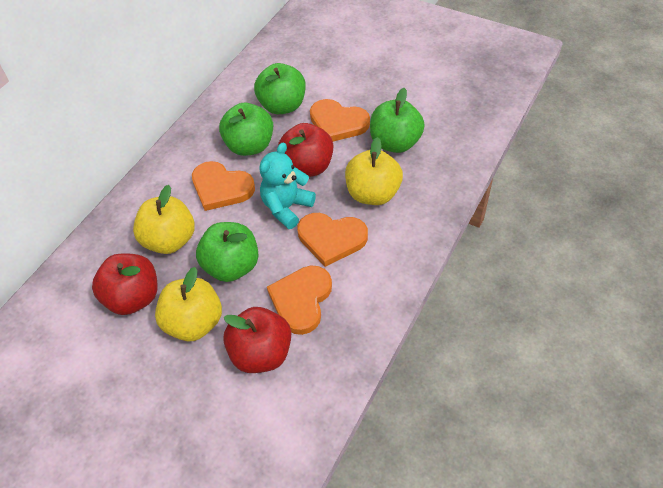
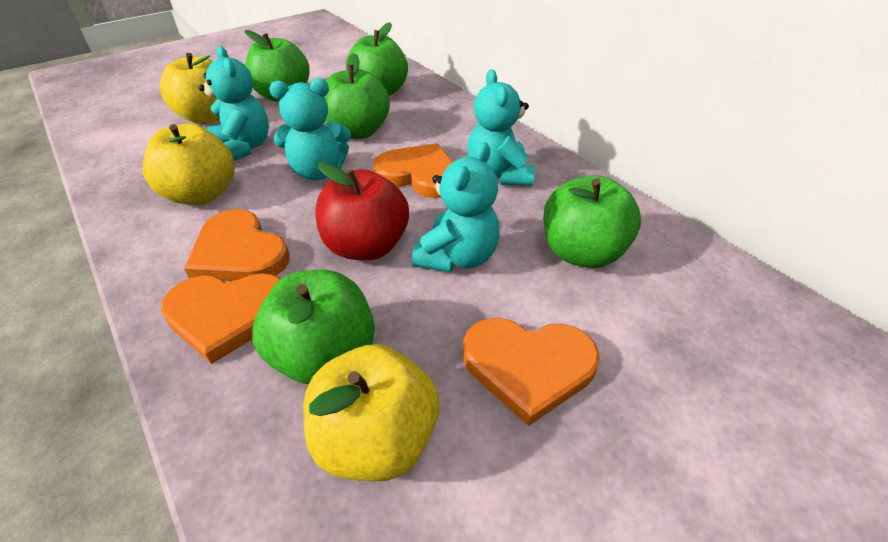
green apple: 4 -> 5
red apple: 3 -> 1
turquoise teddy bear: 1 -> 4

